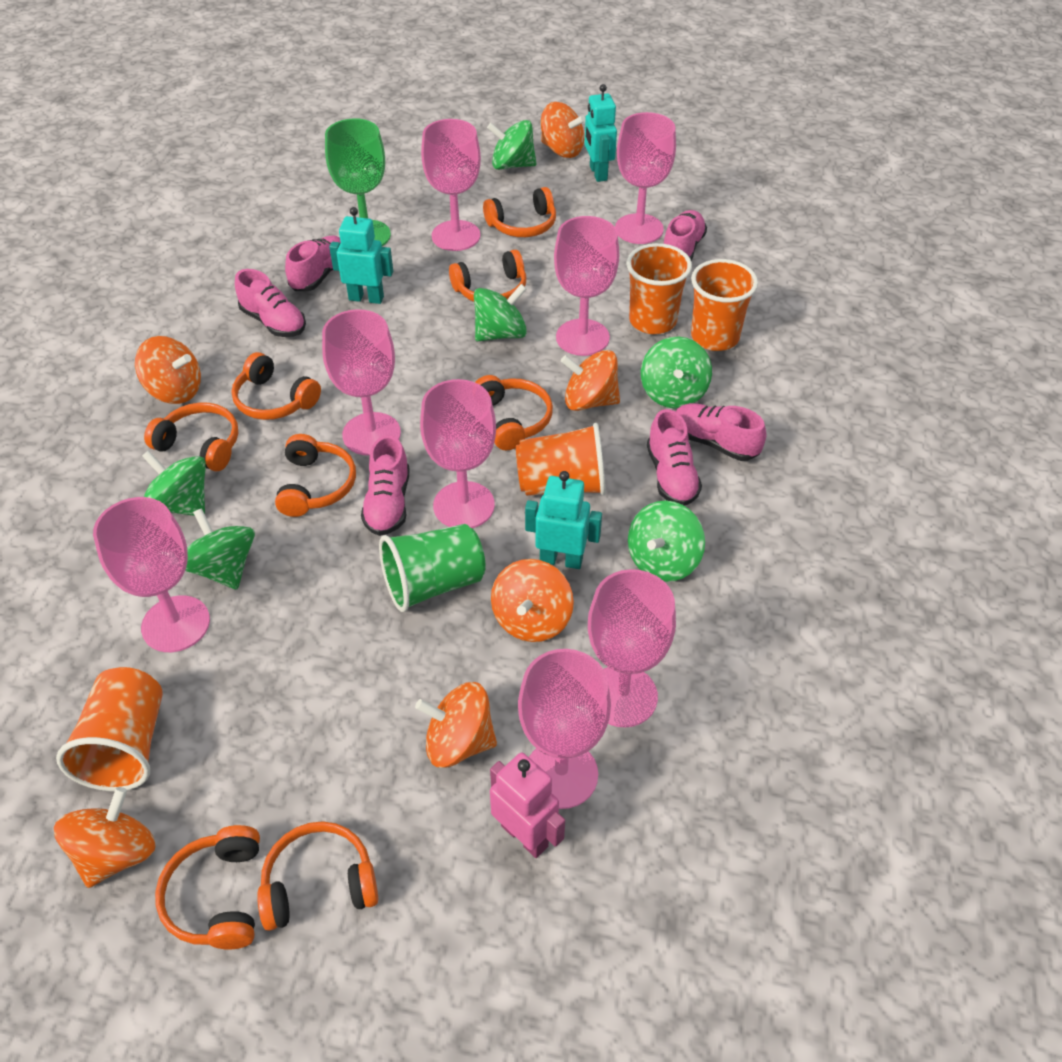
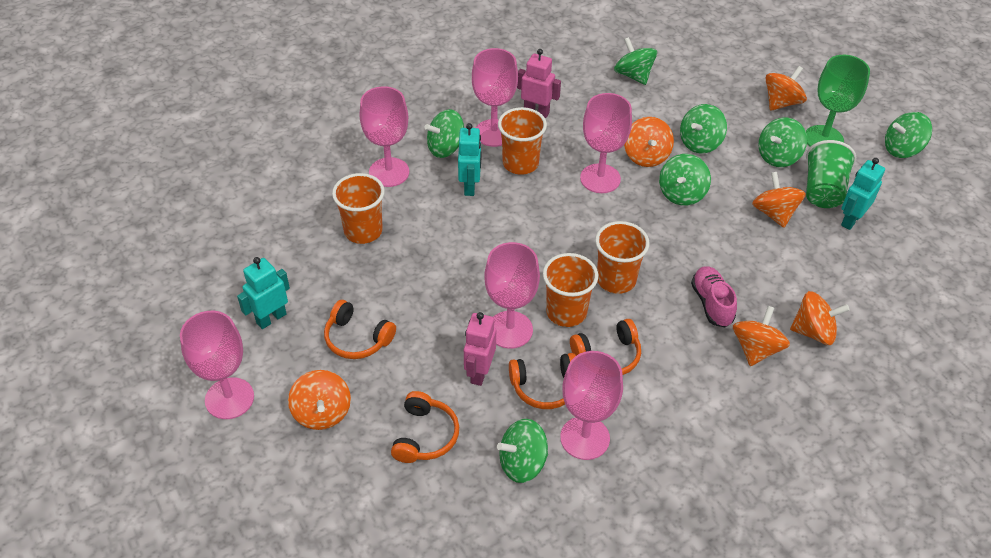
green spinning top: 6 -> 7
orange headphones: 8 -> 4
pink goblet: 8 -> 6
pink robot: 1 -> 2
pink shoe: 6 -> 1

